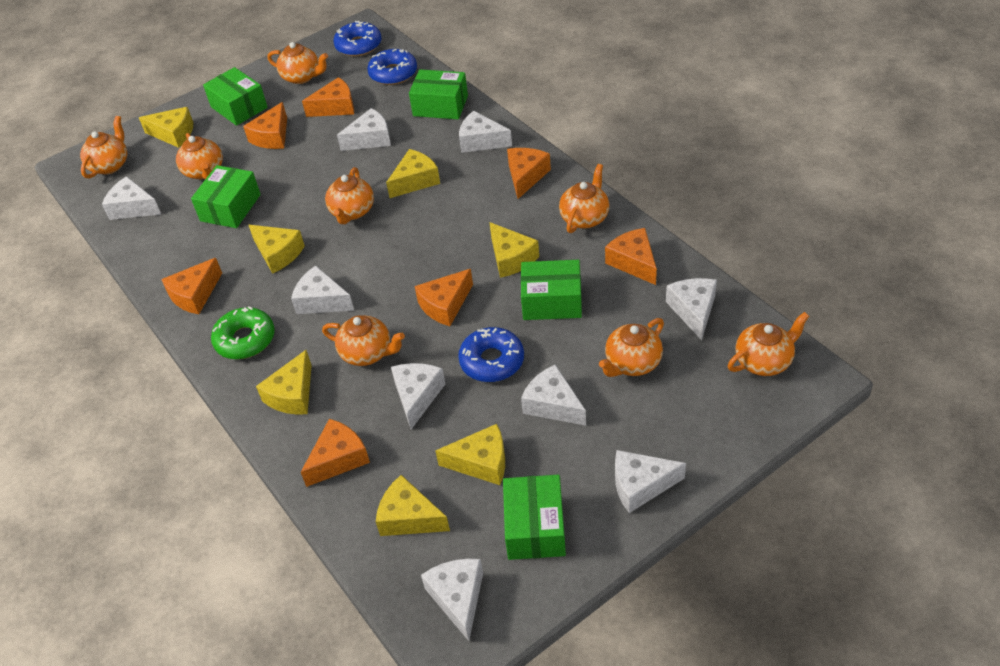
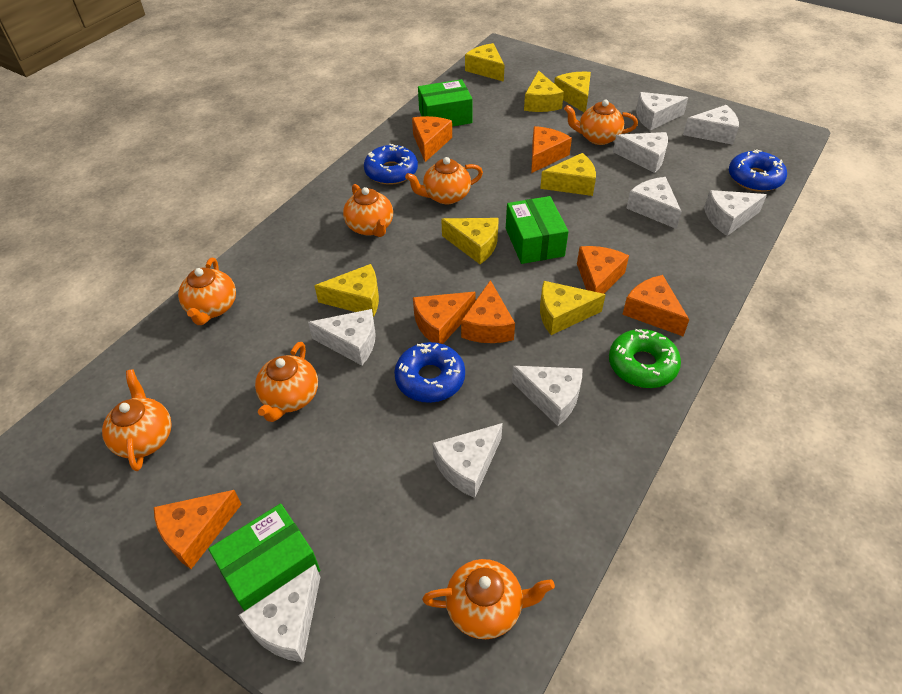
green box: 5 -> 3
orange teapot: 8 -> 7

